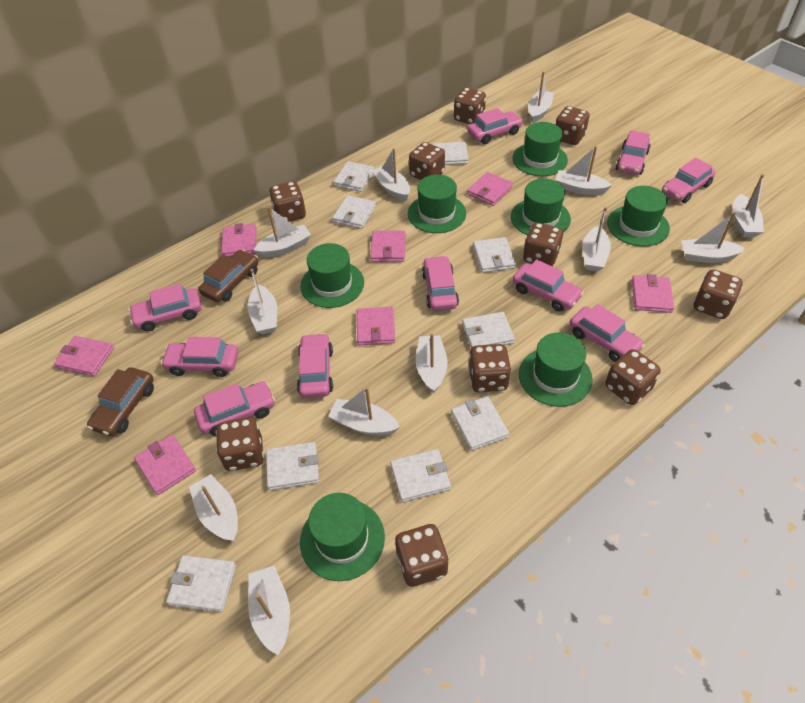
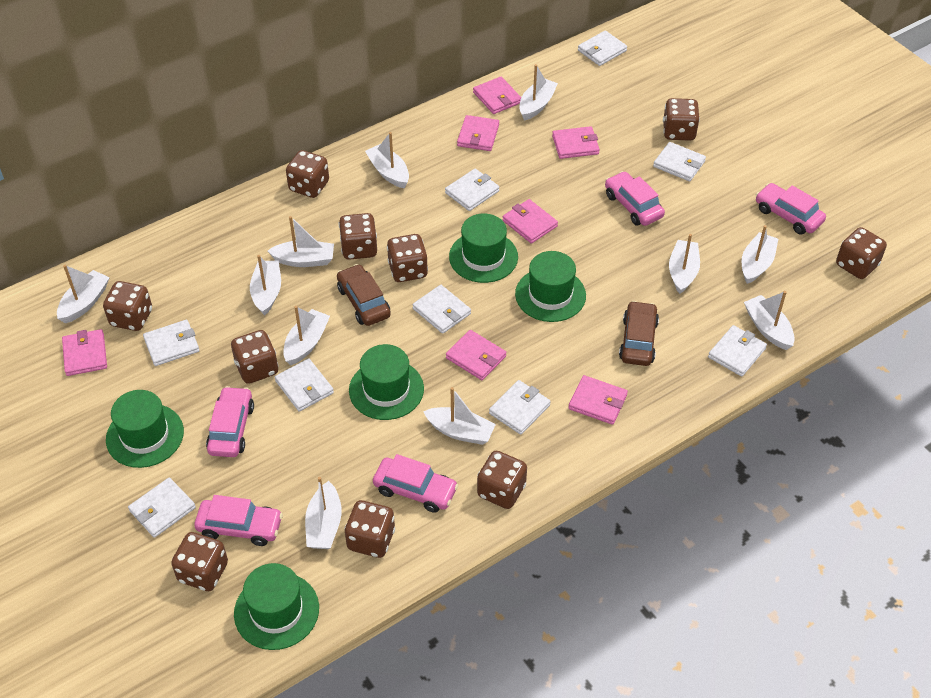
green hat: 7 -> 5
pink car: 10 -> 5
white boat: 12 -> 11

